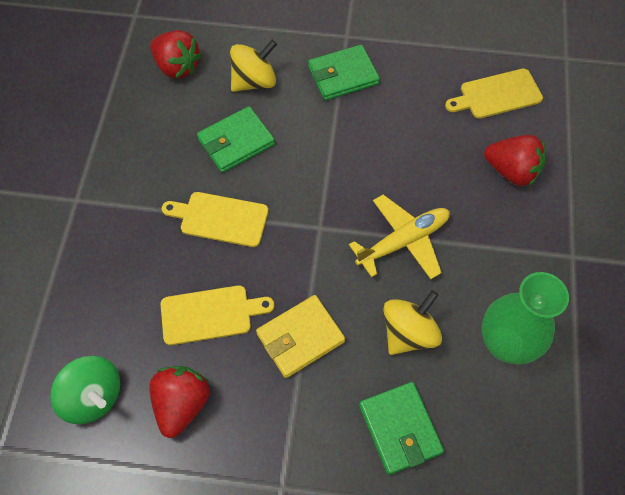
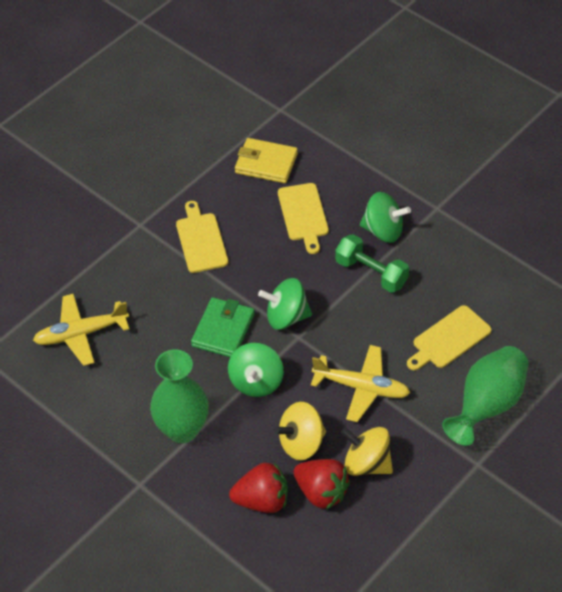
green dumbbell: 0 -> 1
green spinning top: 1 -> 3
green vase: 1 -> 2
green wallet: 3 -> 1
red strawberry: 3 -> 2
yellow plane: 1 -> 2

